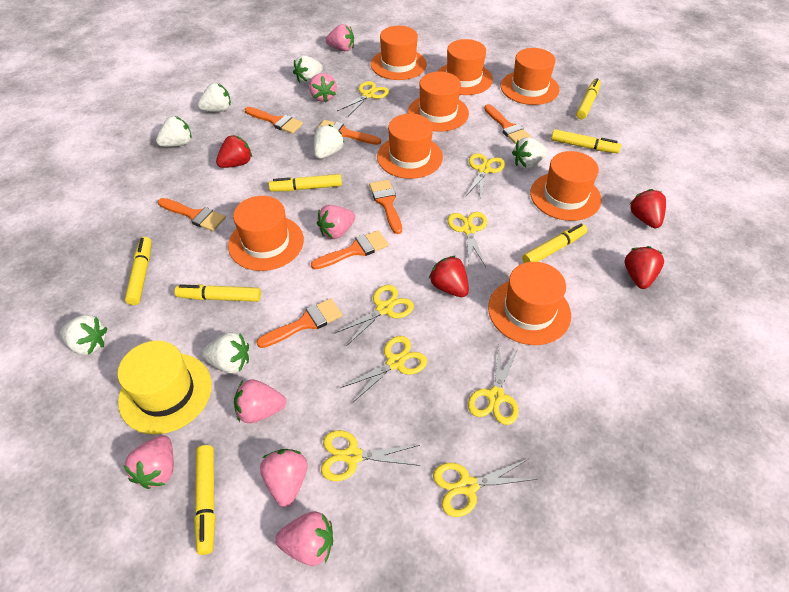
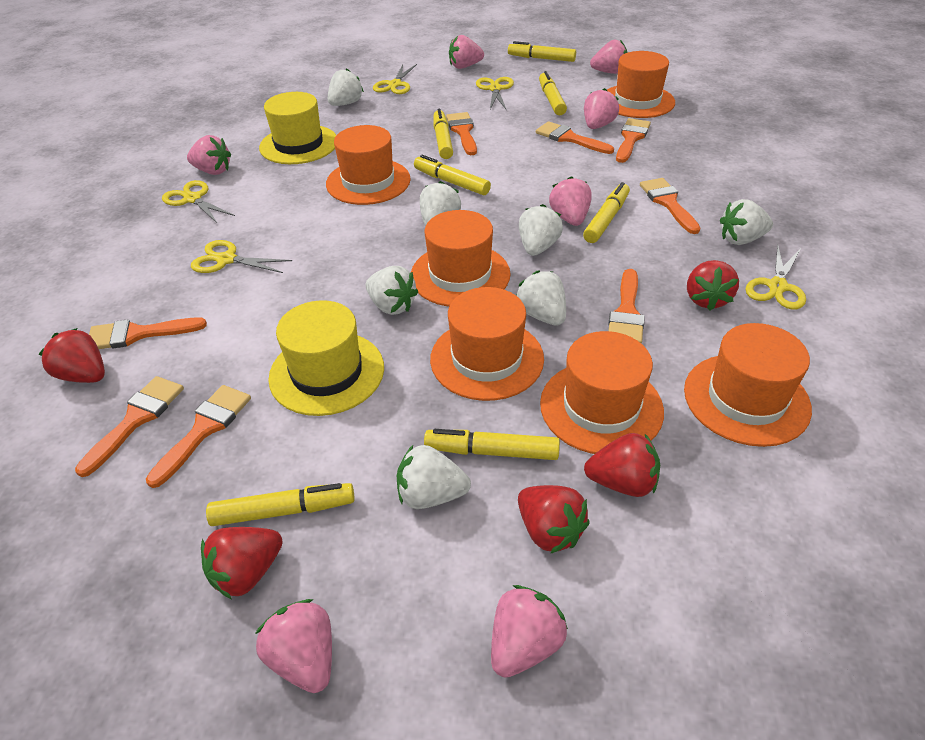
orange brush: 7 -> 8
orange hat: 8 -> 6
red strawberry: 4 -> 5
yellow hat: 1 -> 2
yellow scissors: 8 -> 5

